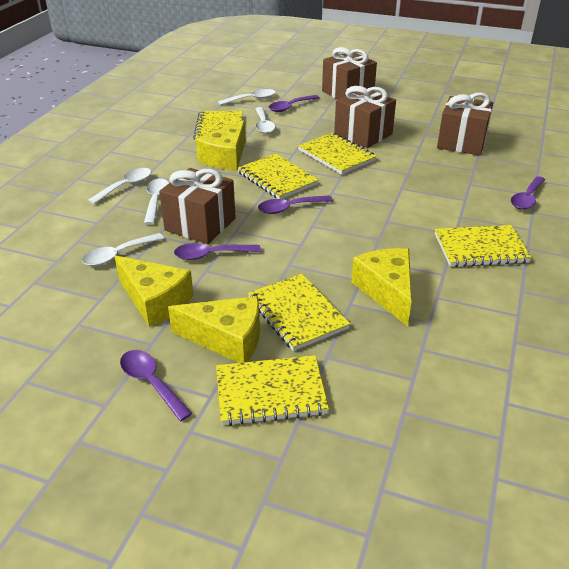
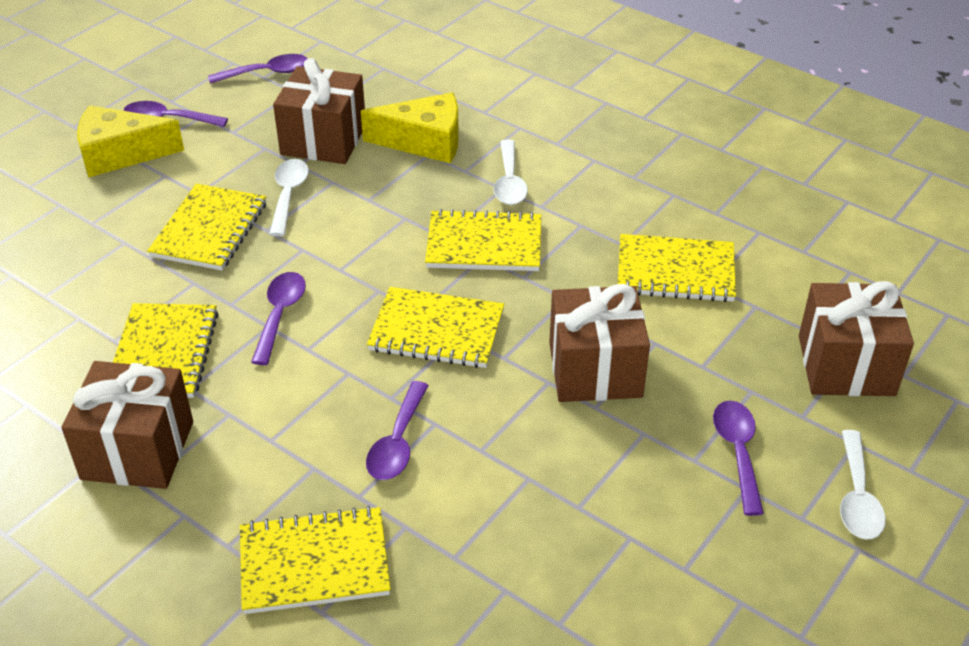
white spoon: 5 -> 3
yellow cheese: 4 -> 2

